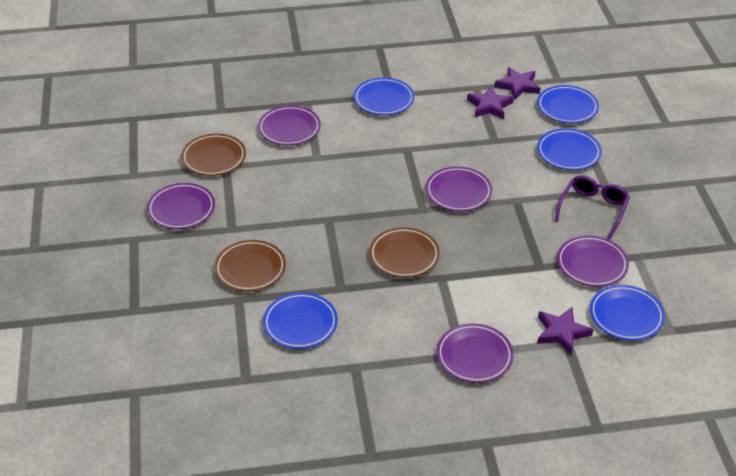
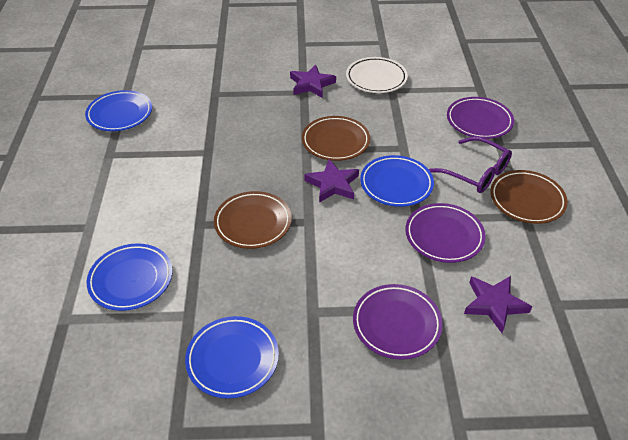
blue plate: 5 -> 4
purple plate: 5 -> 3
white plate: 0 -> 1

